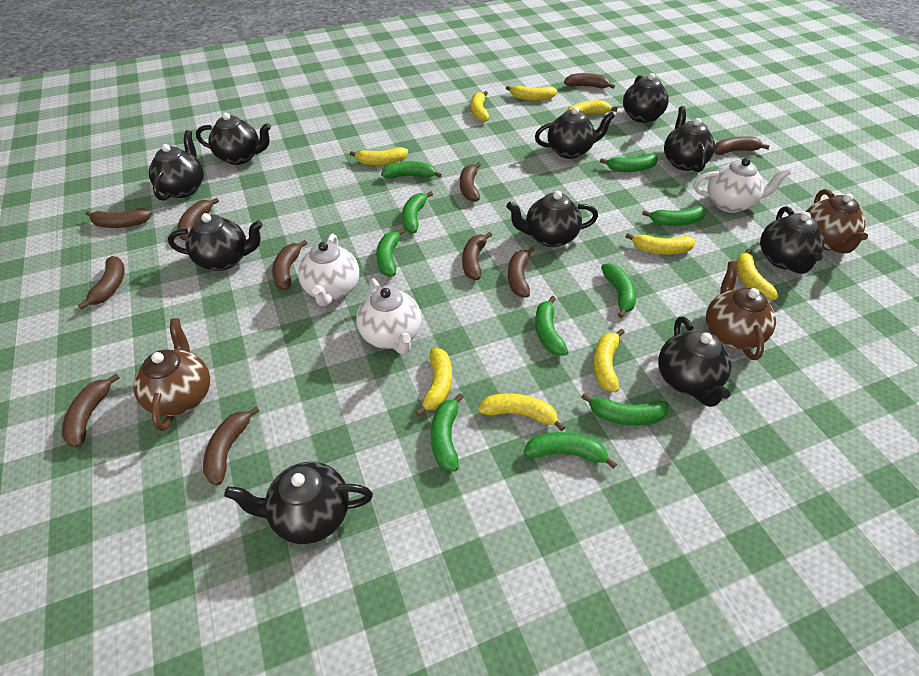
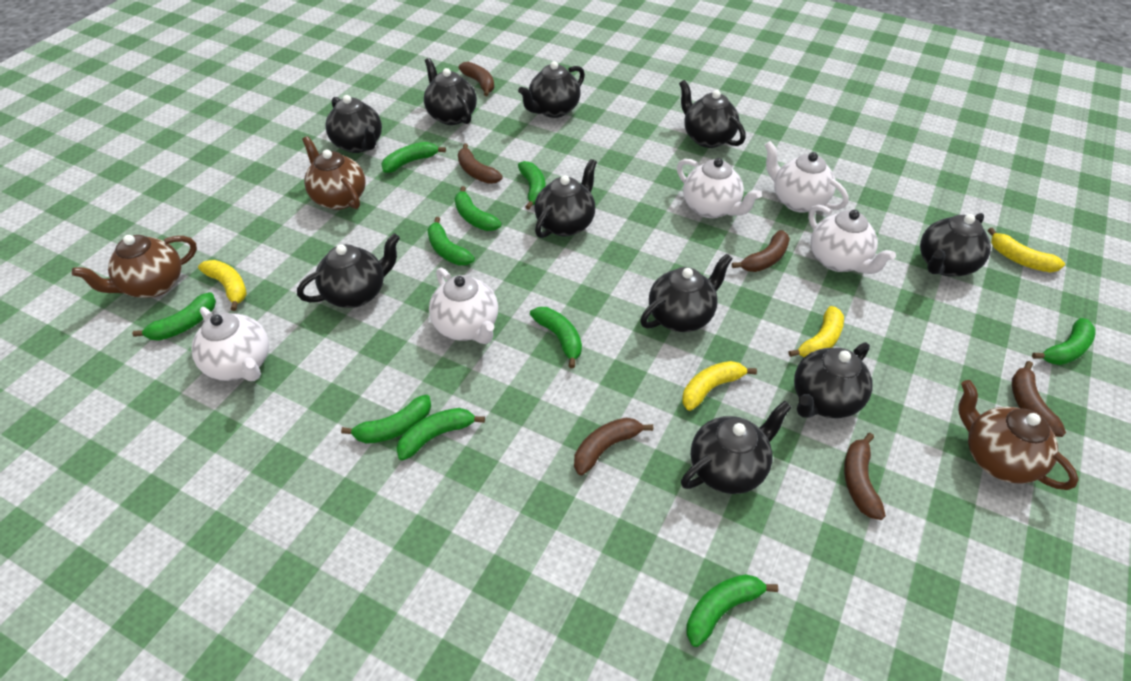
brown banana: 11 -> 6
white teapot: 3 -> 5
yellow banana: 9 -> 4

